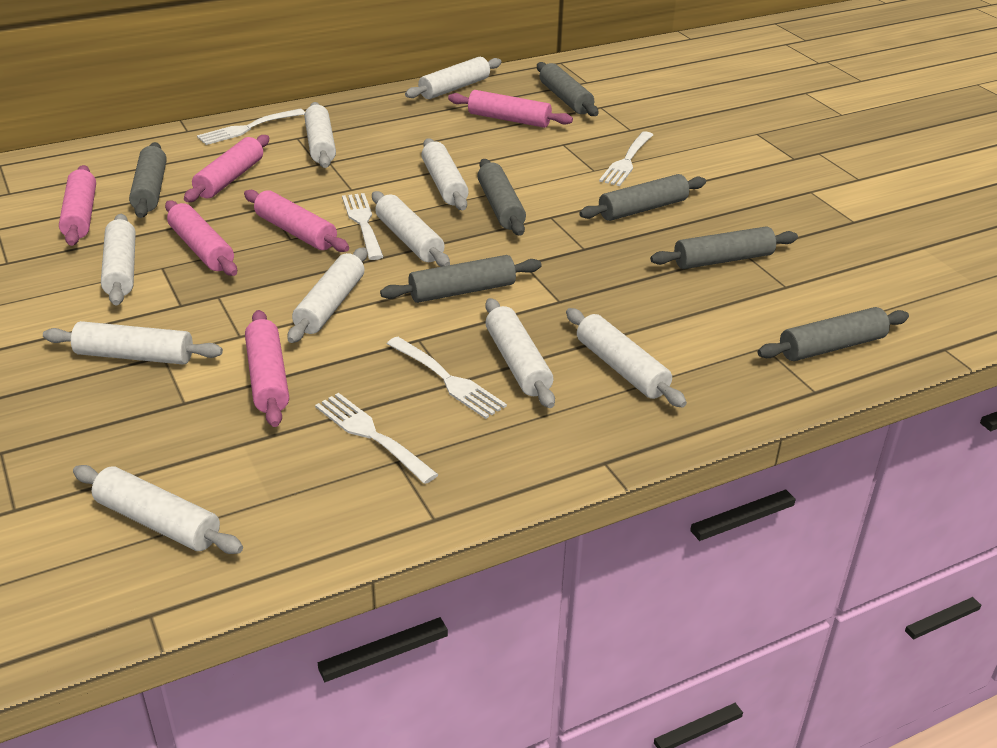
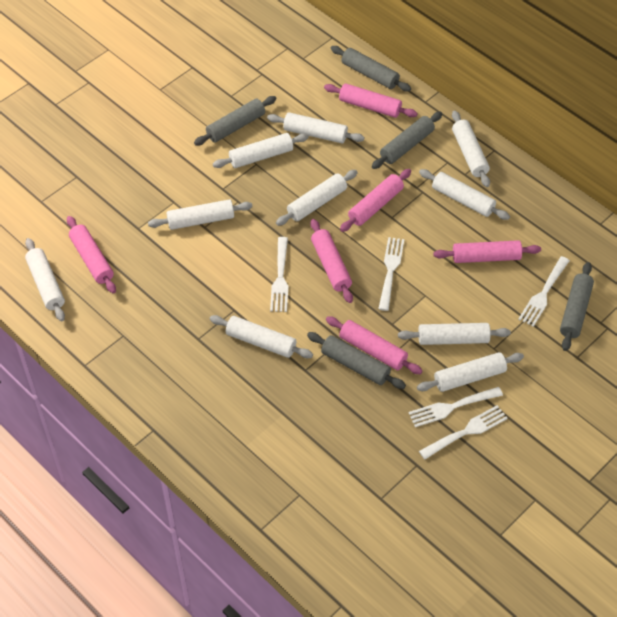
grey rolling pin: 7 -> 5

